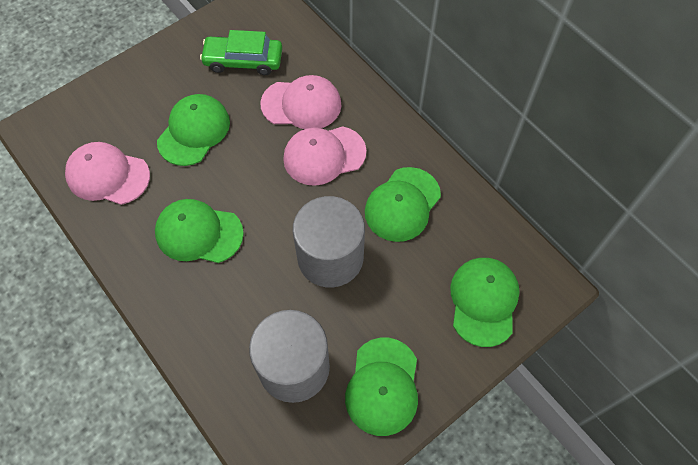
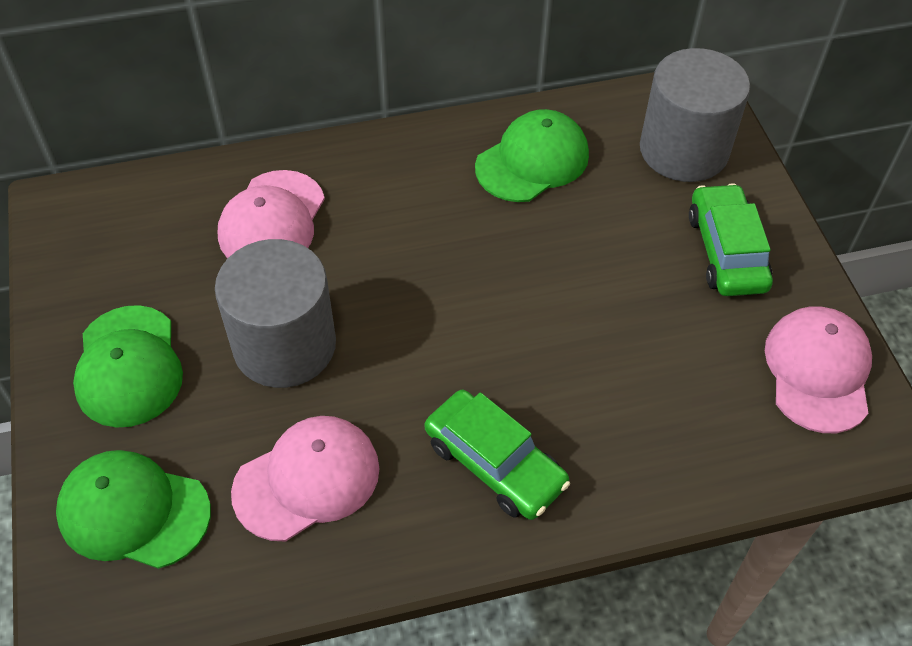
green cap: 5 -> 3
green car: 1 -> 2

